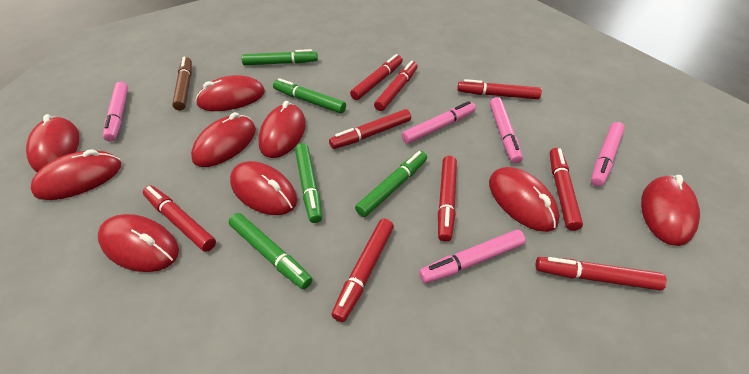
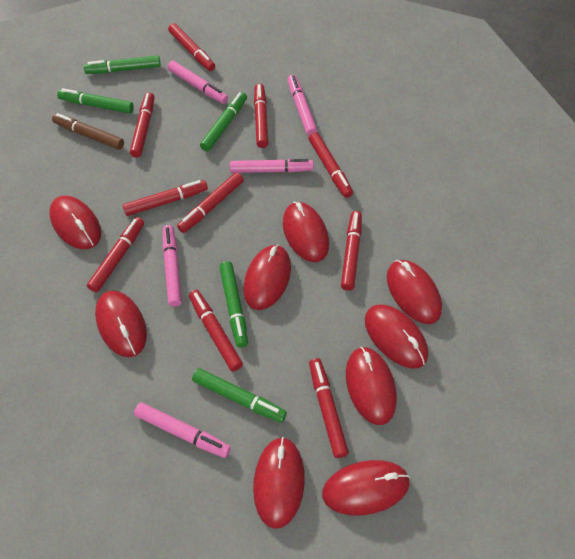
red marker: 9 -> 10

